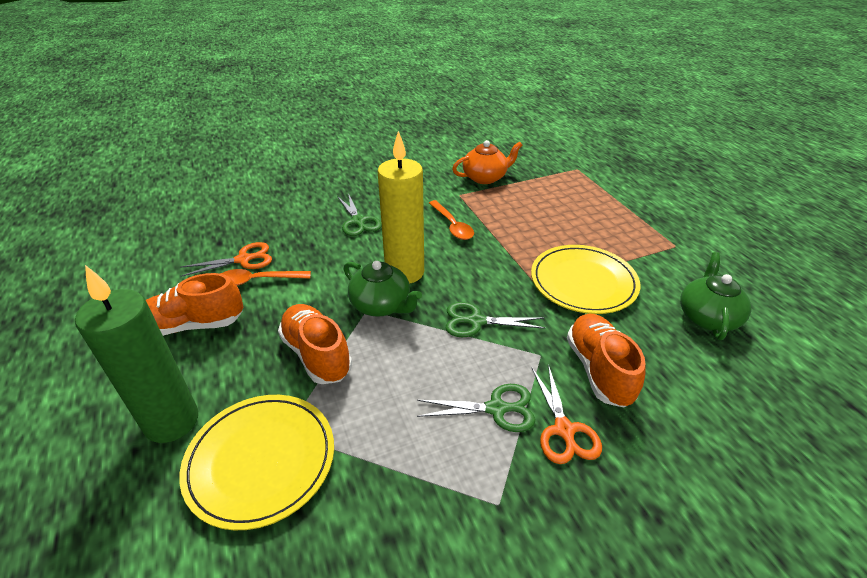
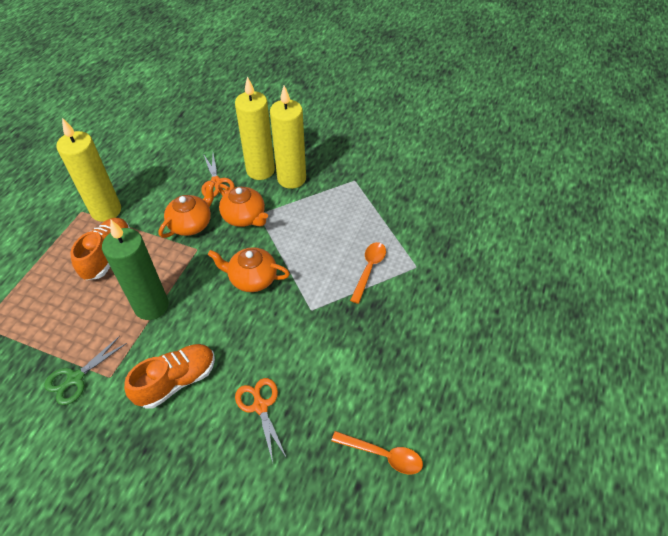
green scissors: 3 -> 1
green teapot: 2 -> 0
orange shoe: 3 -> 2
orange teapot: 1 -> 3
yellow candle: 1 -> 3
yellow plate: 2 -> 0

